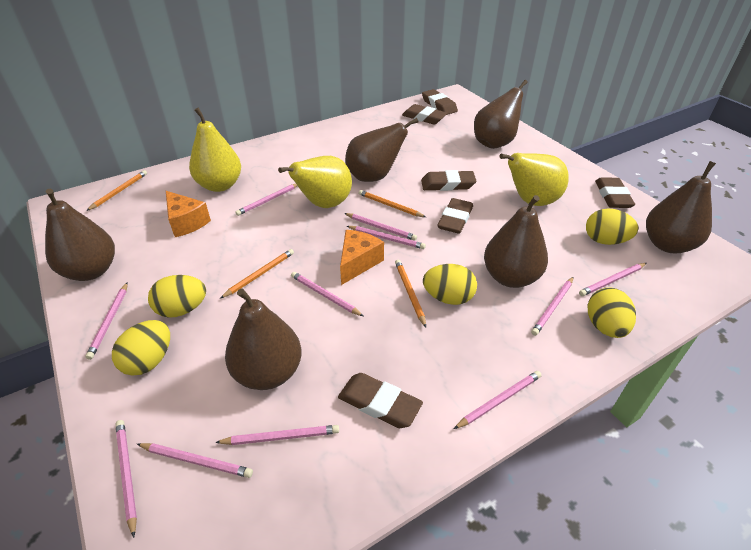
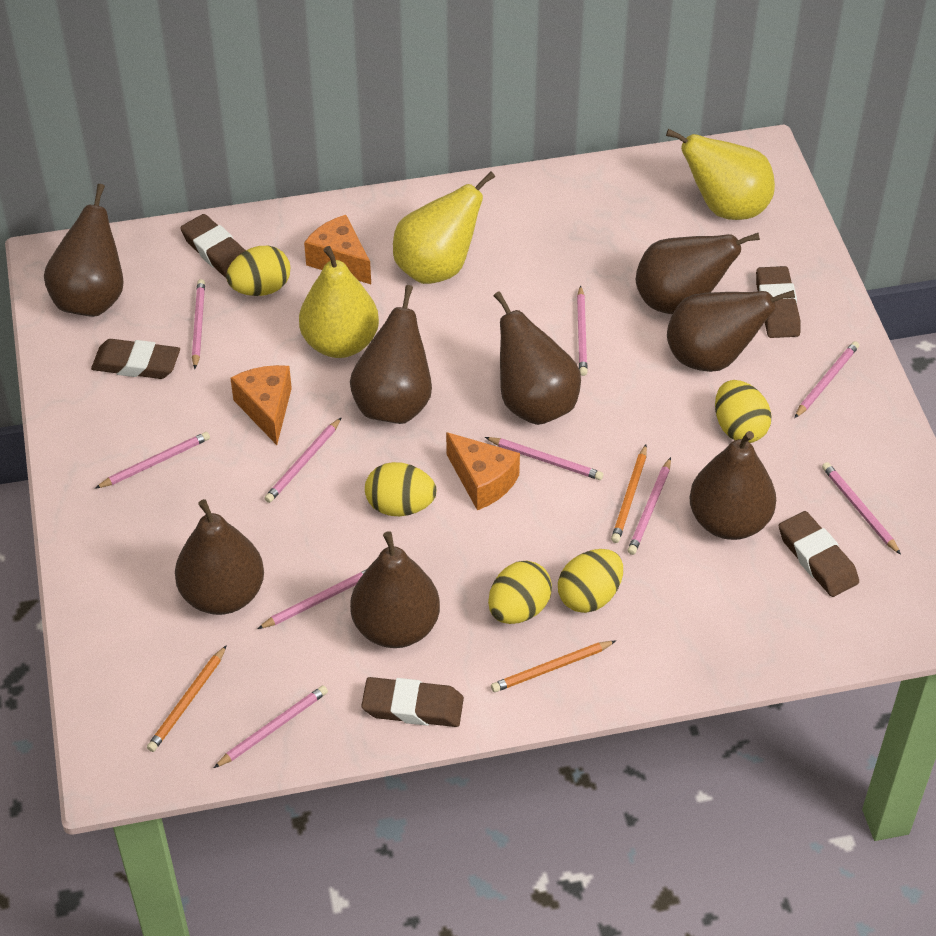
brown eraser: 6 -> 5
brown pear: 6 -> 8
orange cheese: 2 -> 3
orange pencil: 4 -> 3
pink pencil: 11 -> 10

